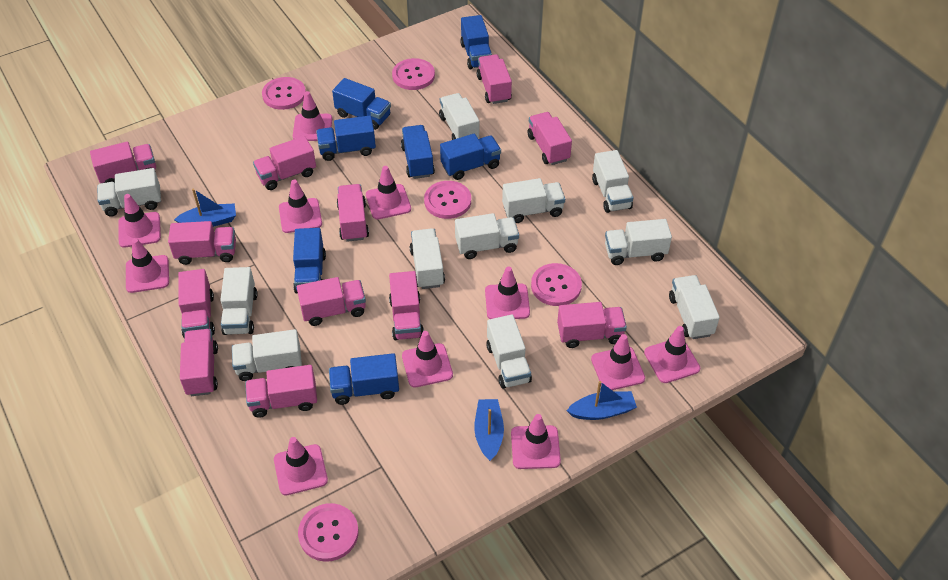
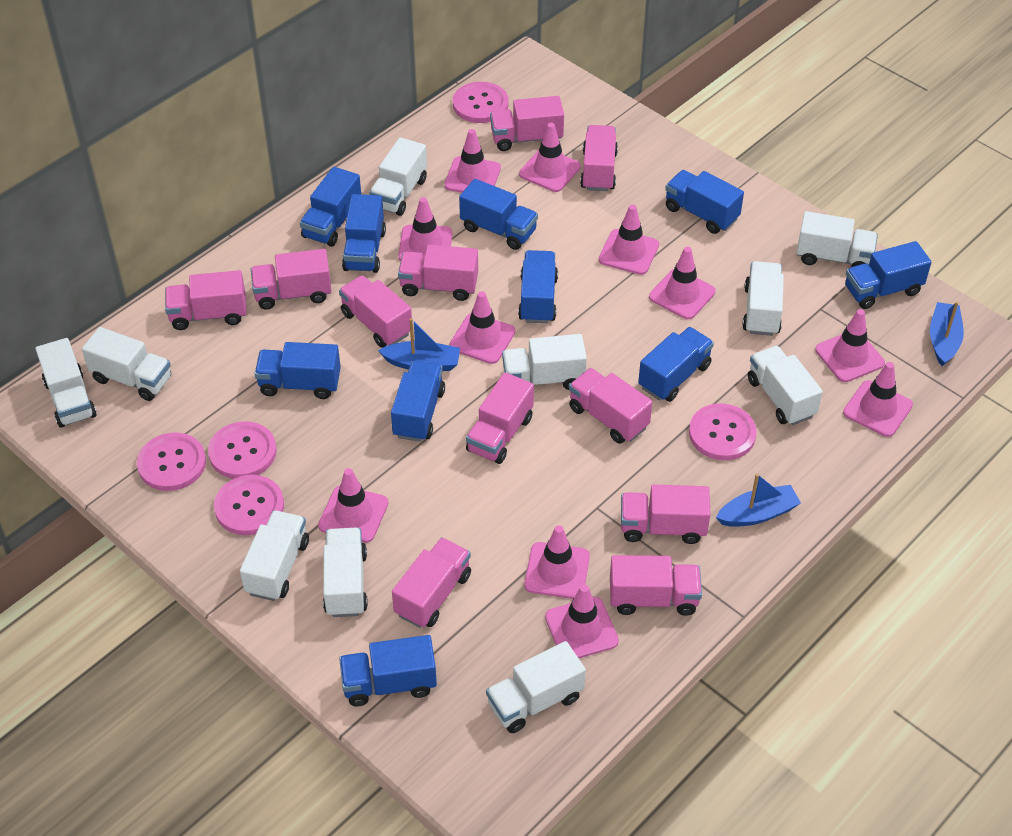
blue truck: 7 -> 10
pink truck: 12 -> 11
white truck: 11 -> 10

